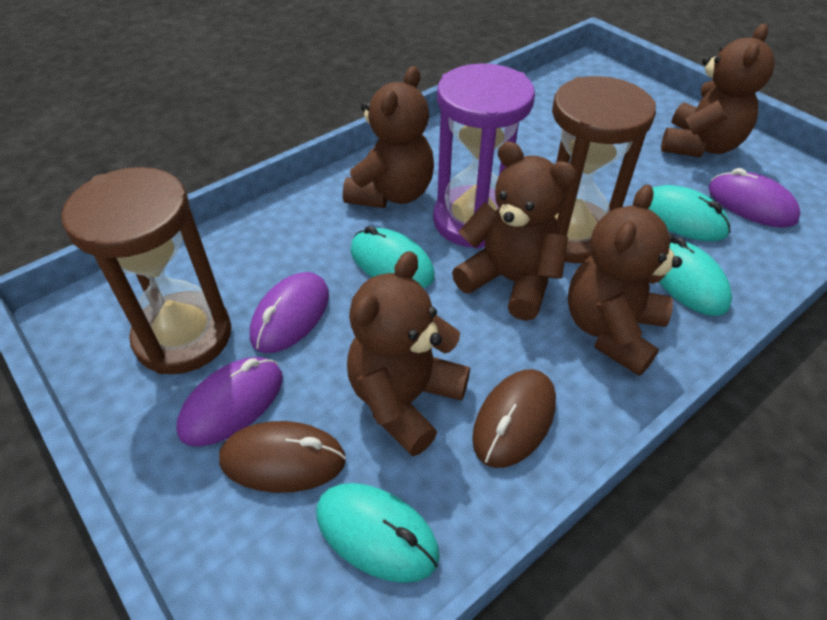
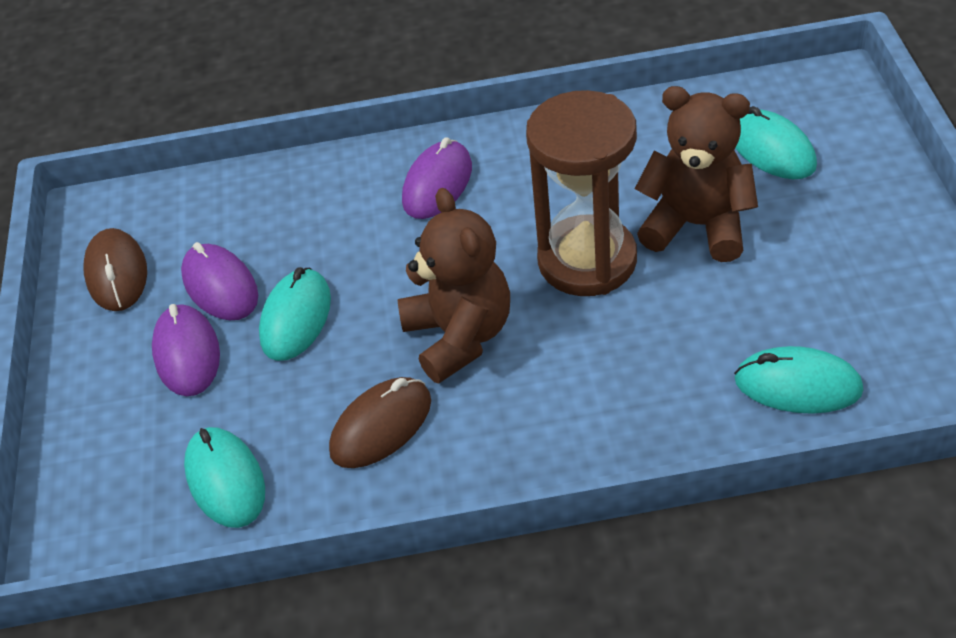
brown hourglass: 2 -> 1
brown teddy bear: 5 -> 2
purple hourglass: 1 -> 0

